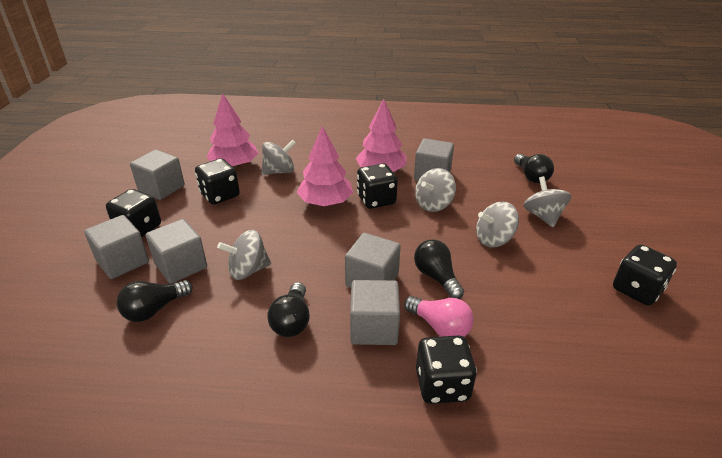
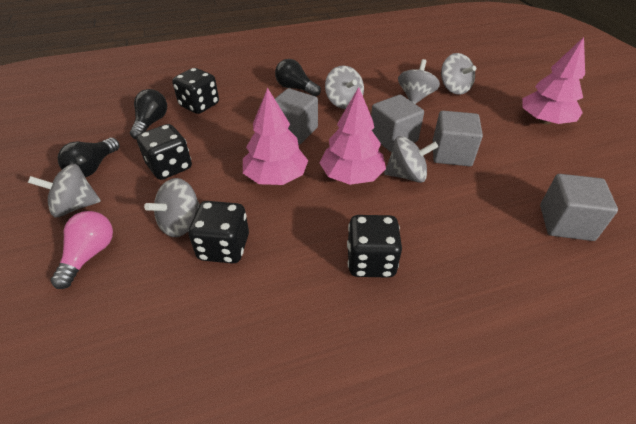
black dice: 5 -> 4
black light bulb: 4 -> 3
grey cube: 6 -> 4
grey spinning top: 5 -> 6

